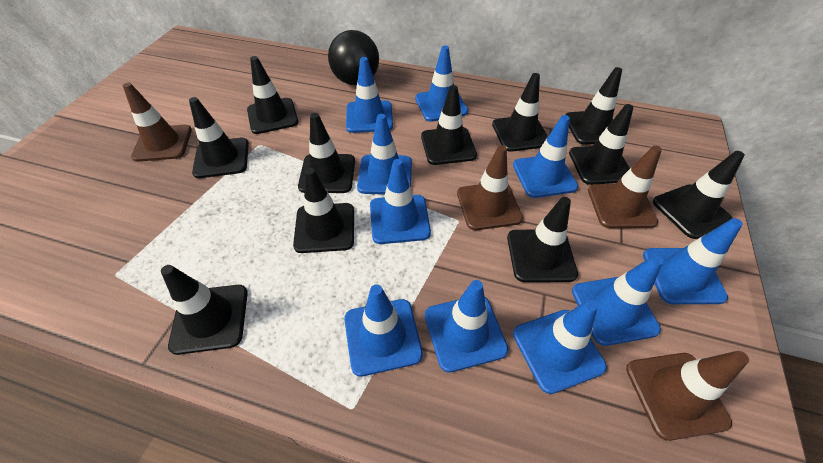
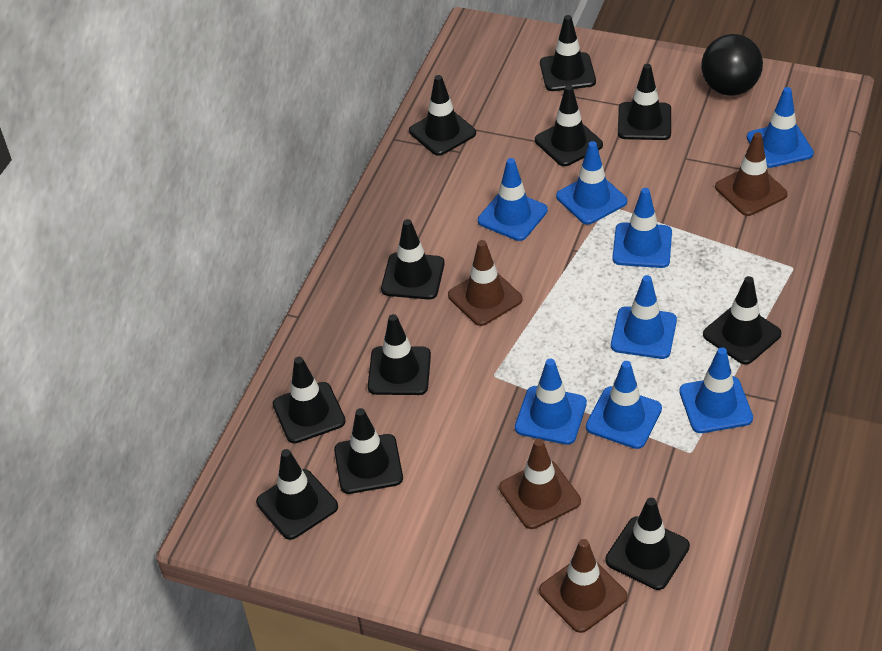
blue traffic cone: 10 -> 8

